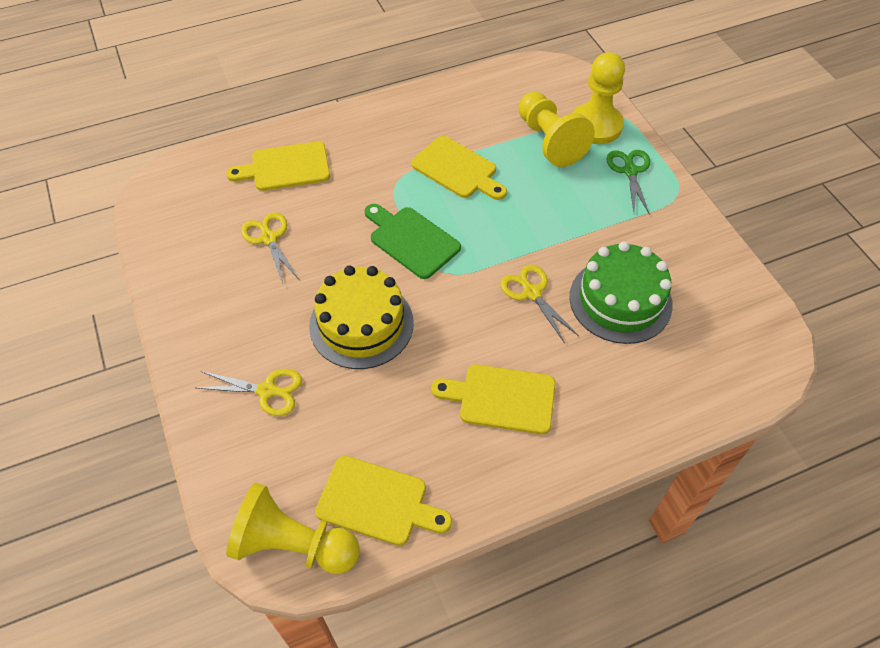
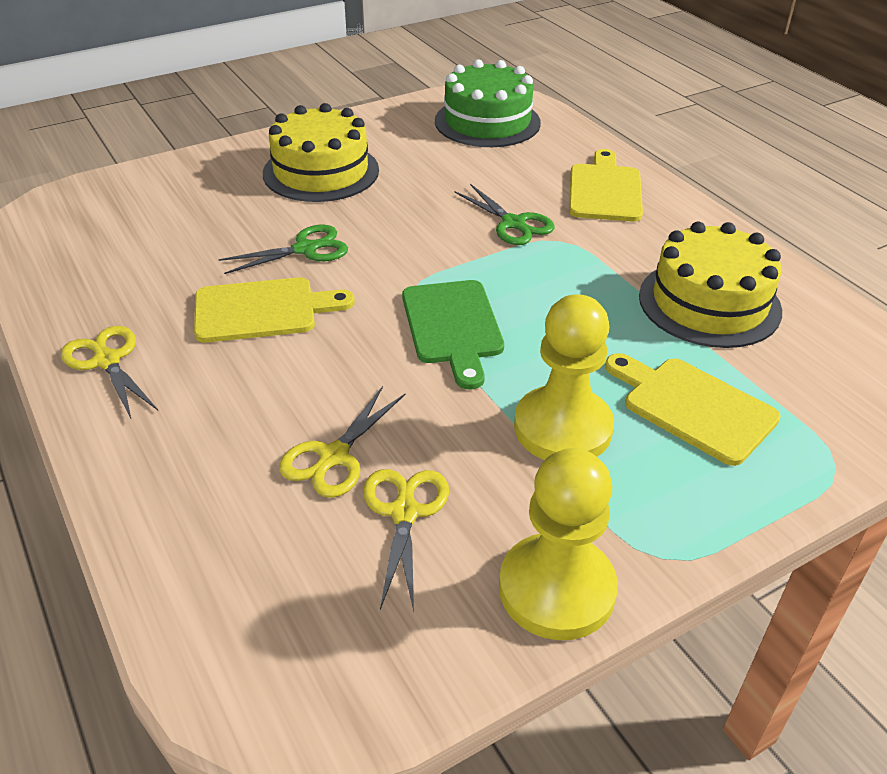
green scissors: 1 -> 2
yellow cake: 1 -> 2
yellow cutting board: 4 -> 3
yellow pawn: 3 -> 2

